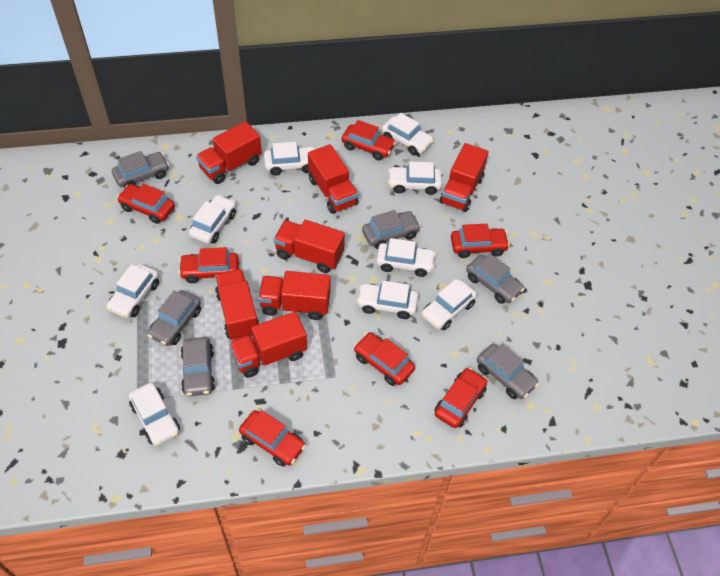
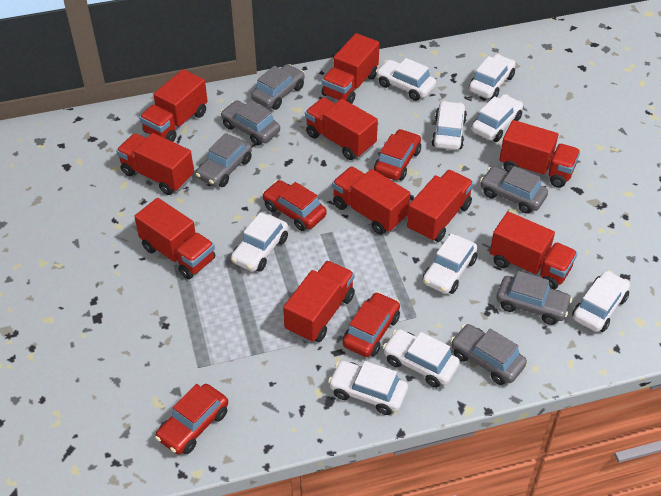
red car: 7 -> 4
red truck: 7 -> 10

